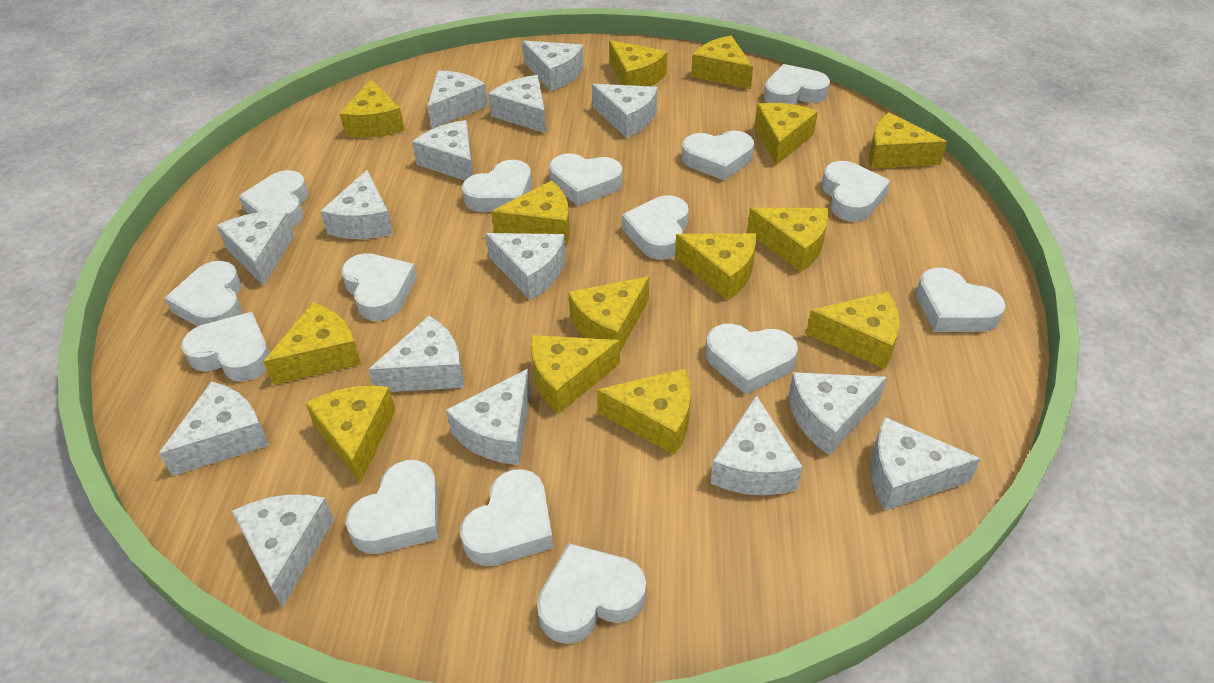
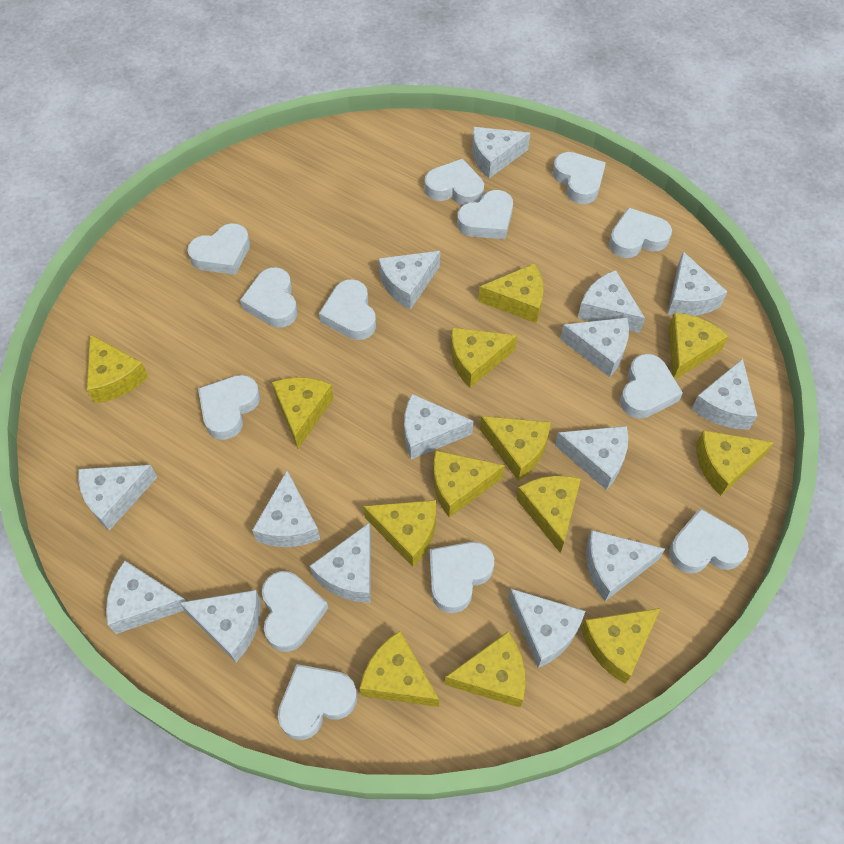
white heart: 15 -> 13
yellow cheese: 14 -> 13

